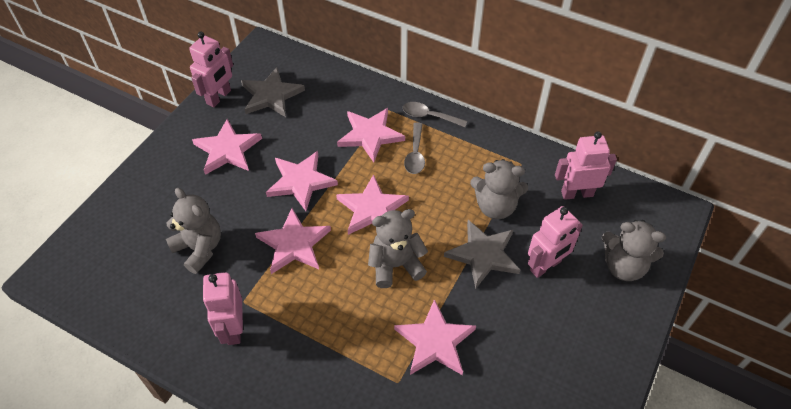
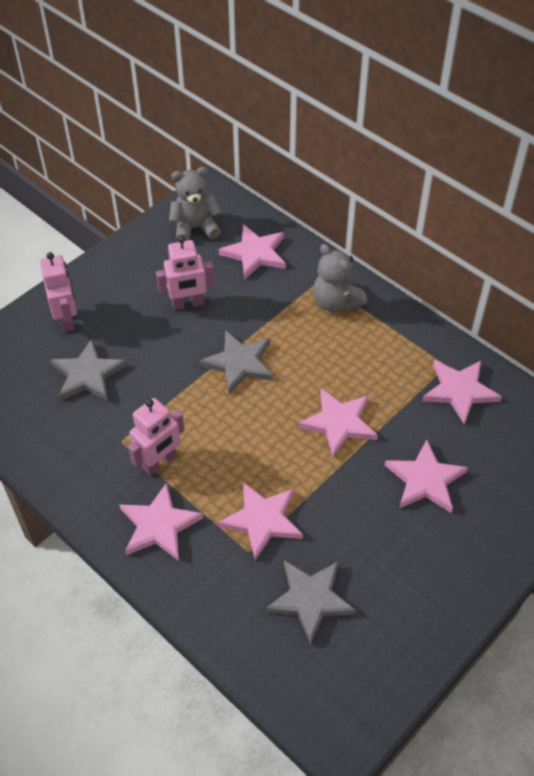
grey spoon: 2 -> 0
grey star: 2 -> 3
grey teddy bear: 4 -> 2
pink robot: 4 -> 3

